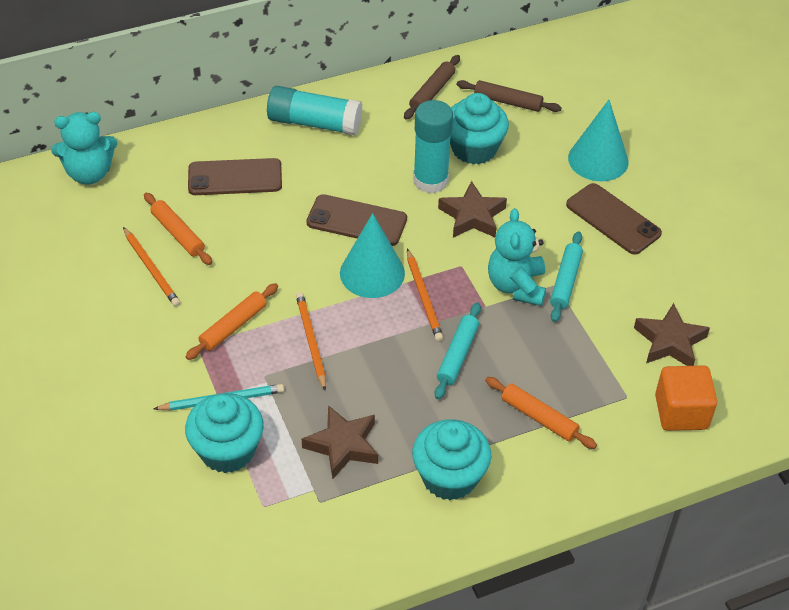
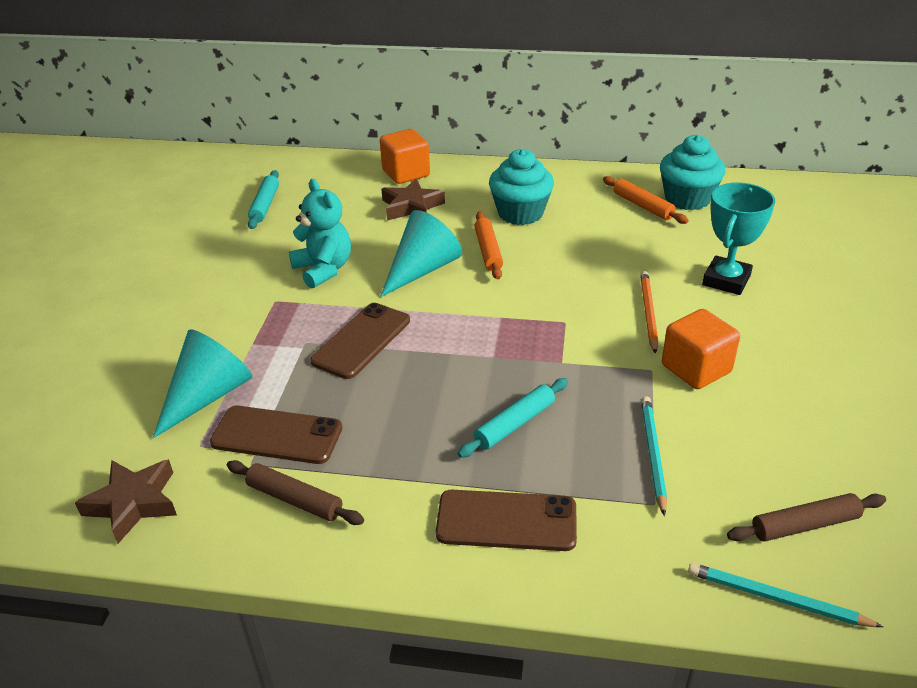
brown star: 3 -> 2
orange cube: 1 -> 2
orange pencil: 3 -> 1
orange rolling pin: 3 -> 2
turquoise cupcake: 3 -> 2
turquoise glue stick: 2 -> 0
turquoise pencil: 1 -> 2
turquoise teddy bear: 2 -> 1
turquoise trophy: 0 -> 1

